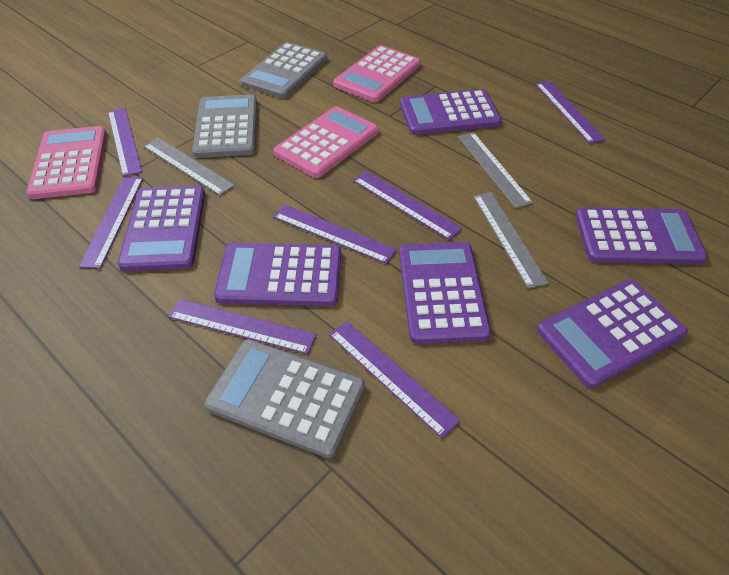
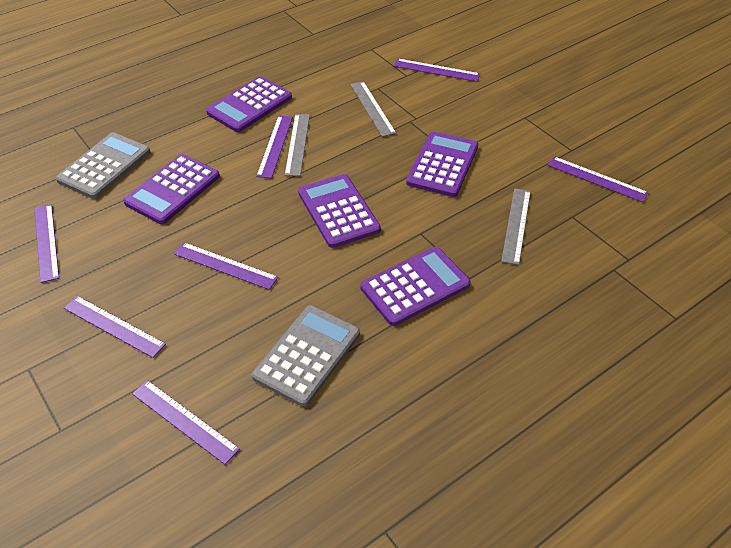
grey calculator: 3 -> 2
pink calculator: 3 -> 0
purple calculator: 6 -> 5

